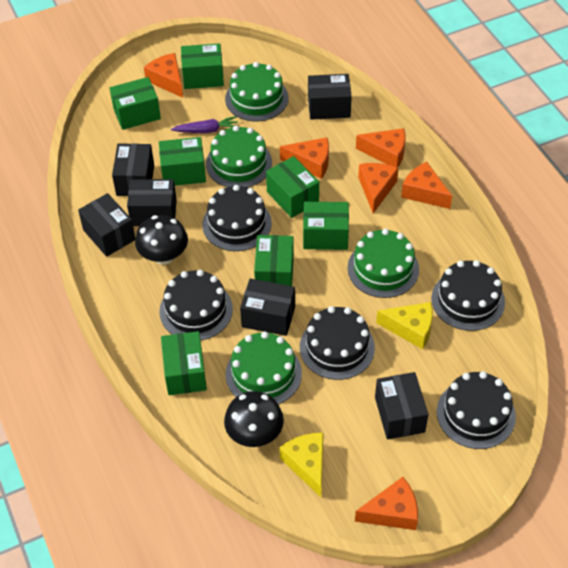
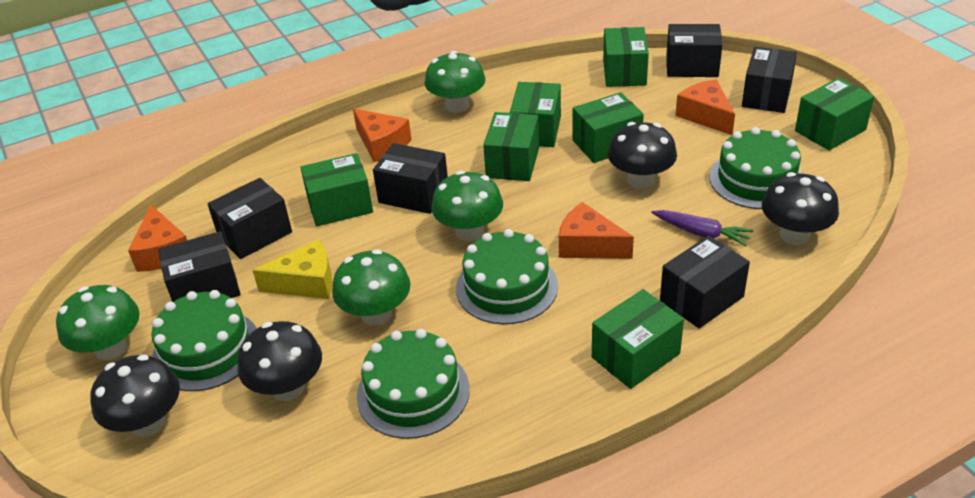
black cake: 5 -> 0
black mushroom: 2 -> 4
green mushroom: 0 -> 4
orange cheese: 6 -> 4
yellow cheese: 2 -> 1

